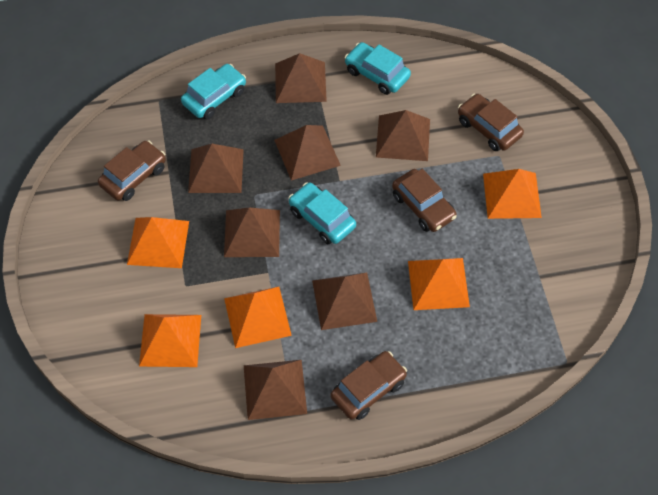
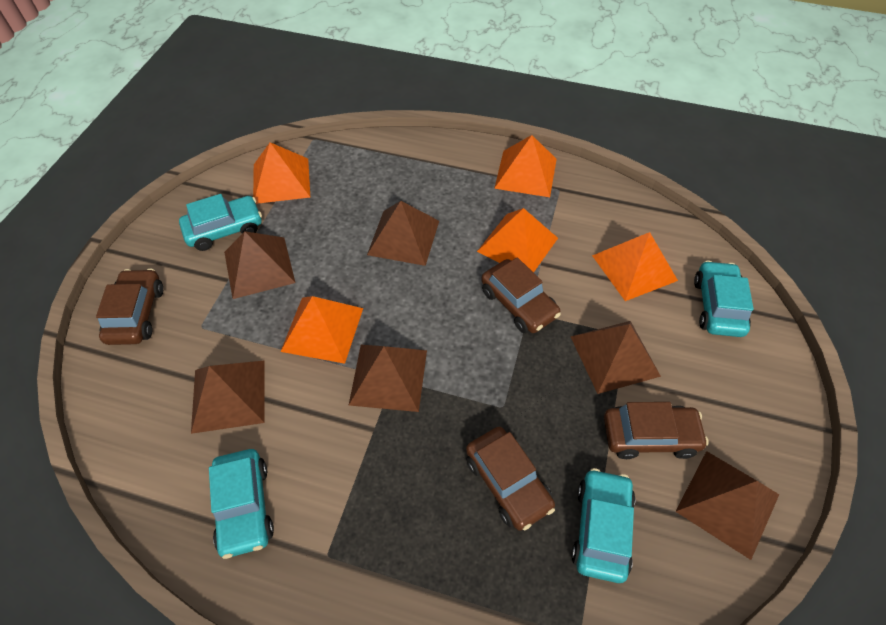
brown pyramid: 7 -> 6
turquoise car: 3 -> 4

